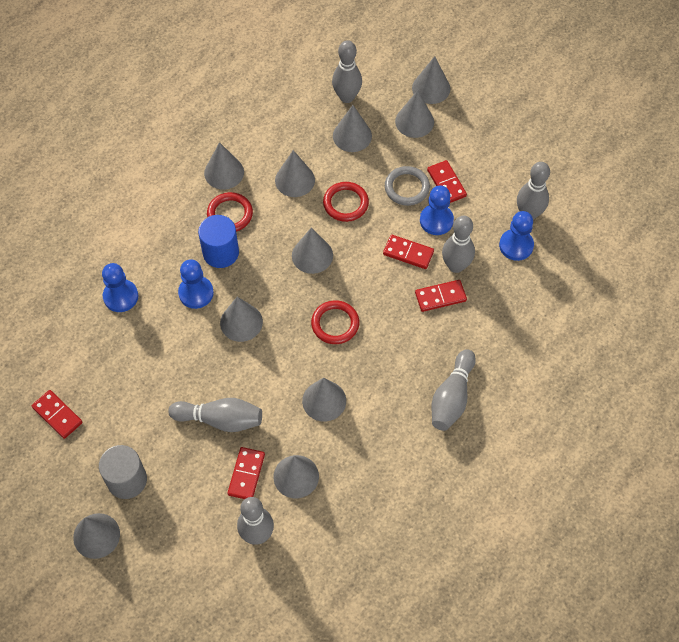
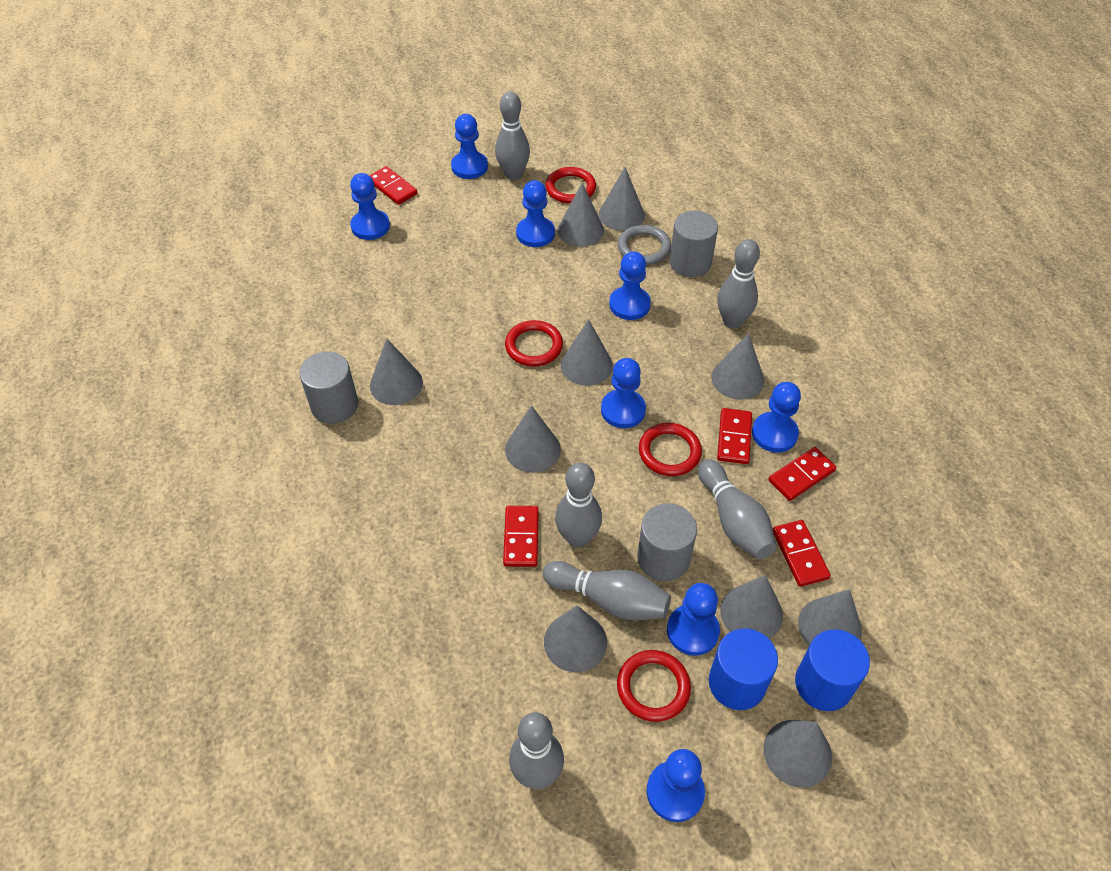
blue cylinder: 1 -> 2
blue pawn: 4 -> 8
grey cylinder: 1 -> 3
red ring: 3 -> 4

